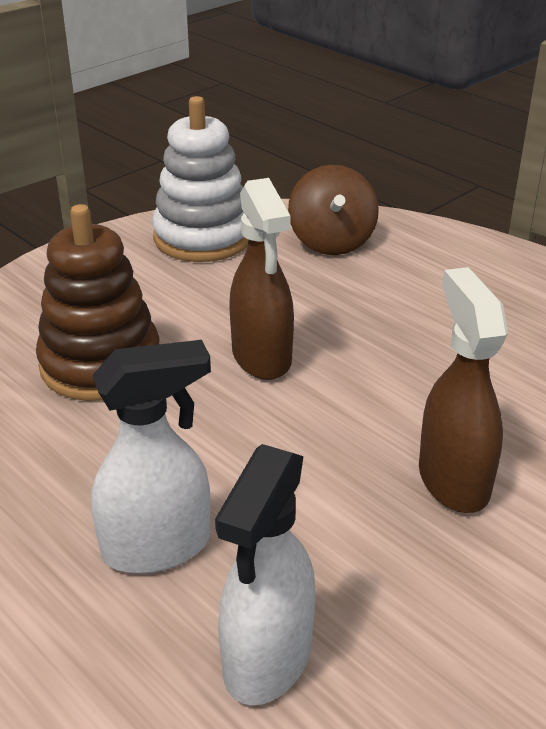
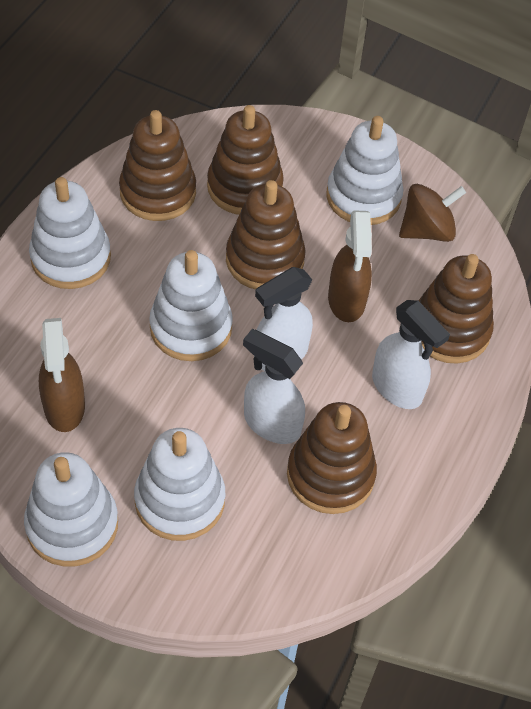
brown stacking toy: 1 -> 5
white spray bottle: 2 -> 3
white stacking toy: 1 -> 5

